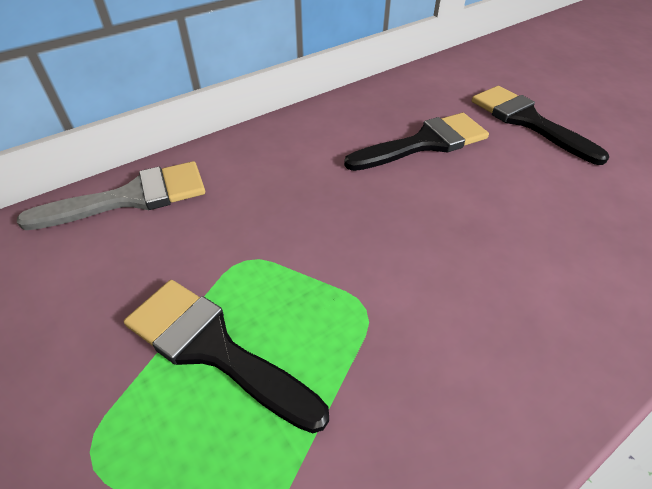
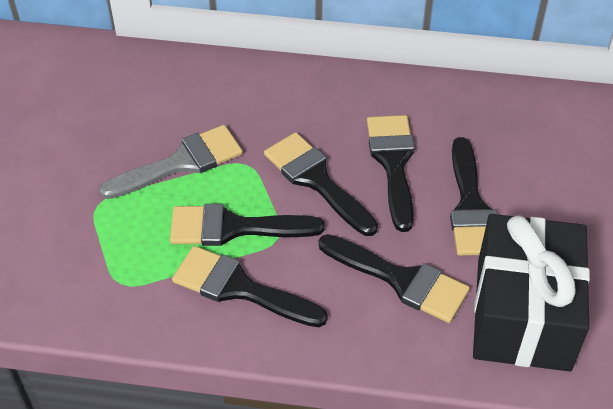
black brush: 3 -> 6
black gift: 0 -> 1

